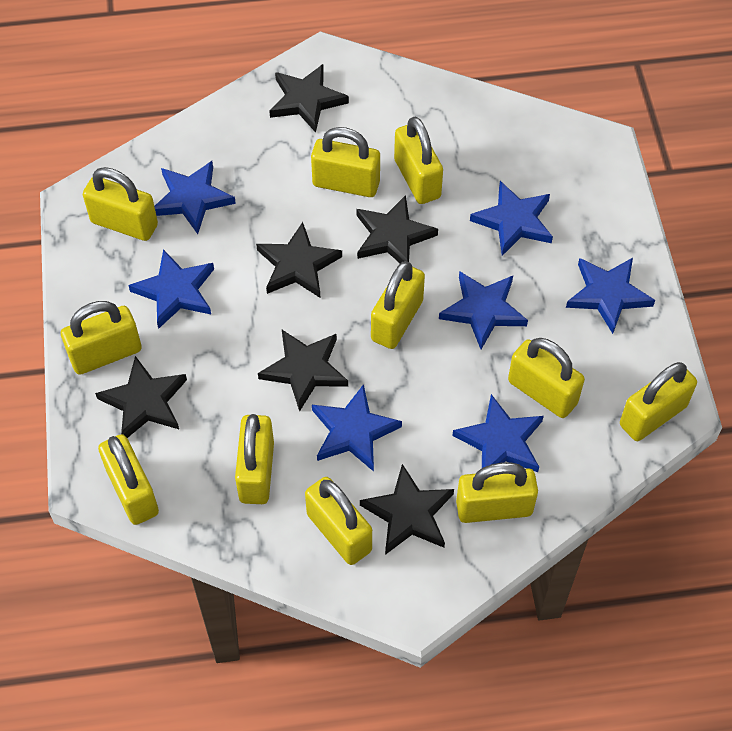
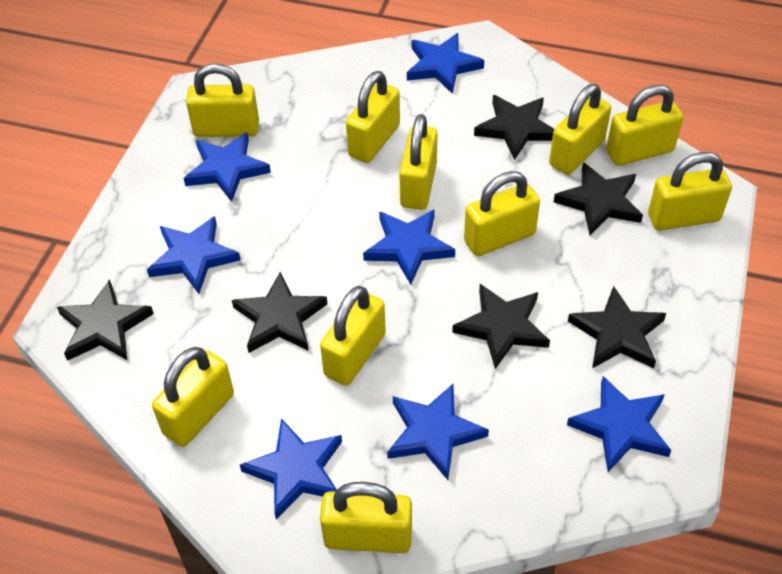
yellow padlock: 11 -> 10

